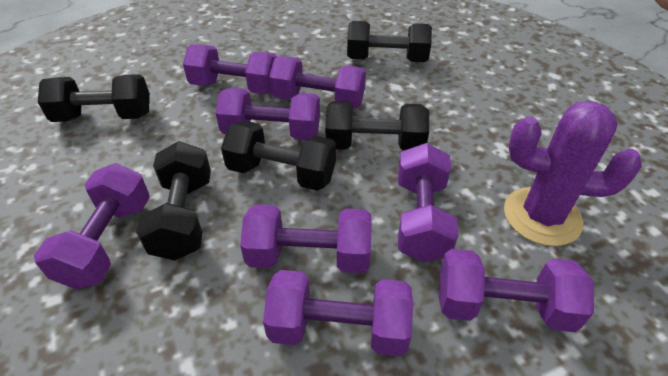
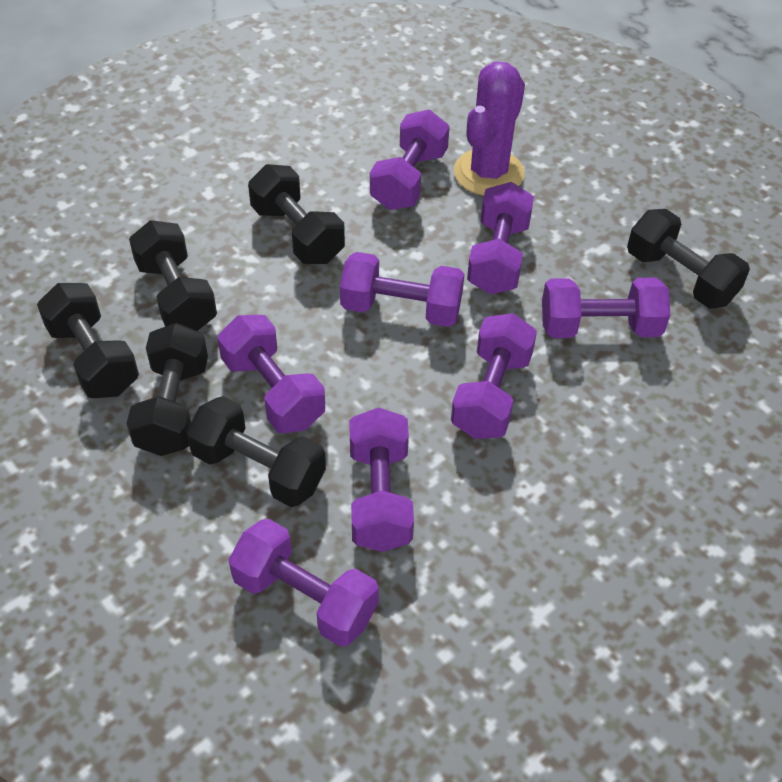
black dumbbell: 5 -> 6

